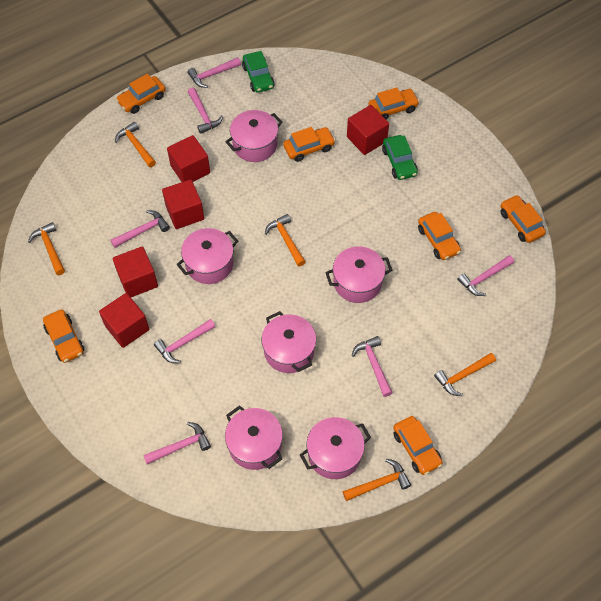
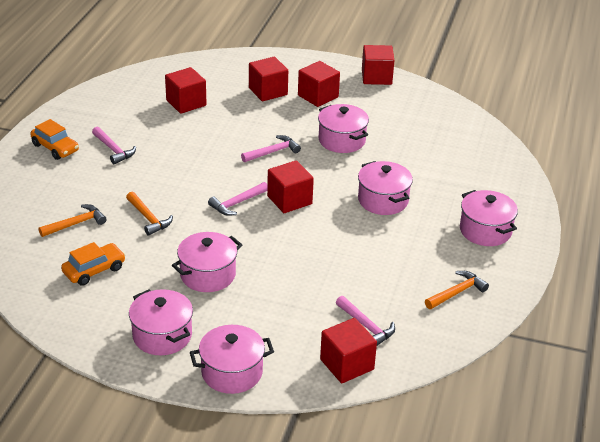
green car: 2 -> 0
orange car: 7 -> 2
orange hammer: 5 -> 3
pink hammer: 7 -> 4
red cube: 5 -> 6

